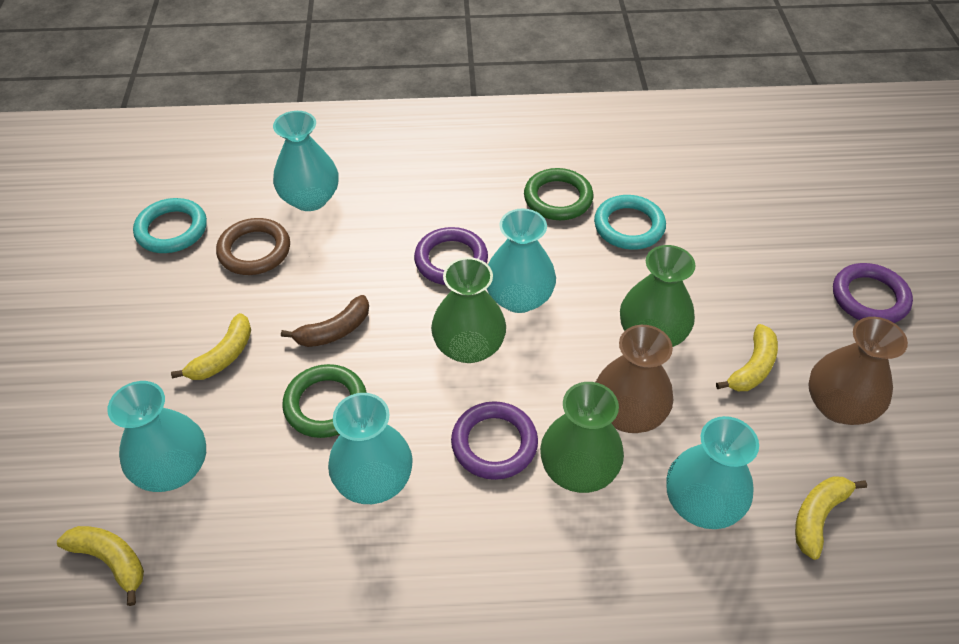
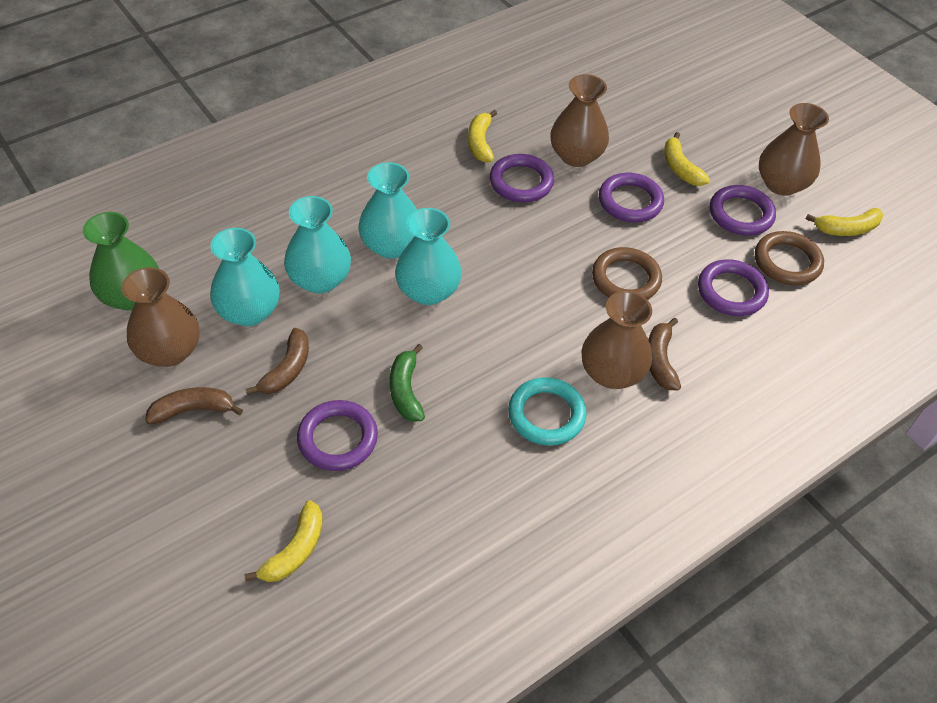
brown banana: 1 -> 3
brown ring: 1 -> 2
brown vase: 2 -> 4
green banana: 0 -> 1
green ring: 2 -> 0
green vase: 3 -> 1
purple ring: 3 -> 5
turquoise ring: 2 -> 1
turquoise vase: 5 -> 4

